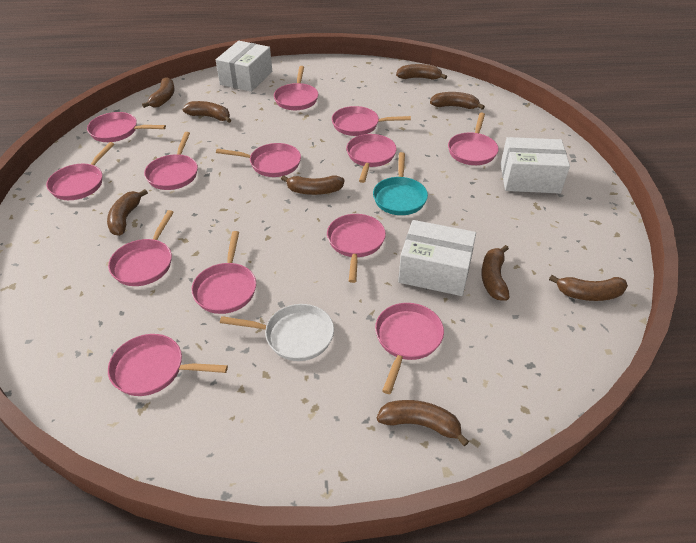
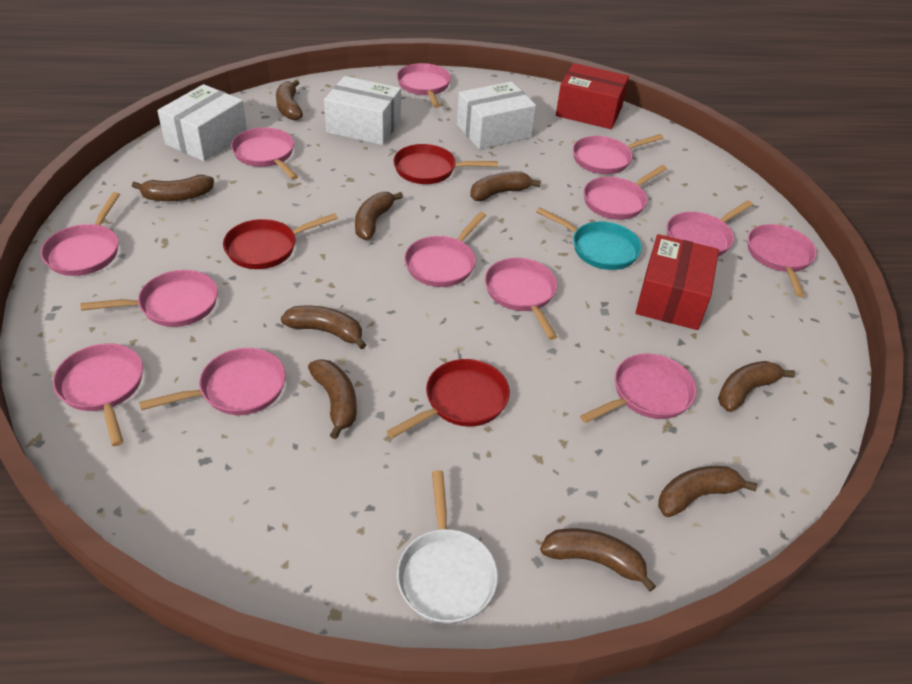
red box: 0 -> 2
red pan: 0 -> 3

